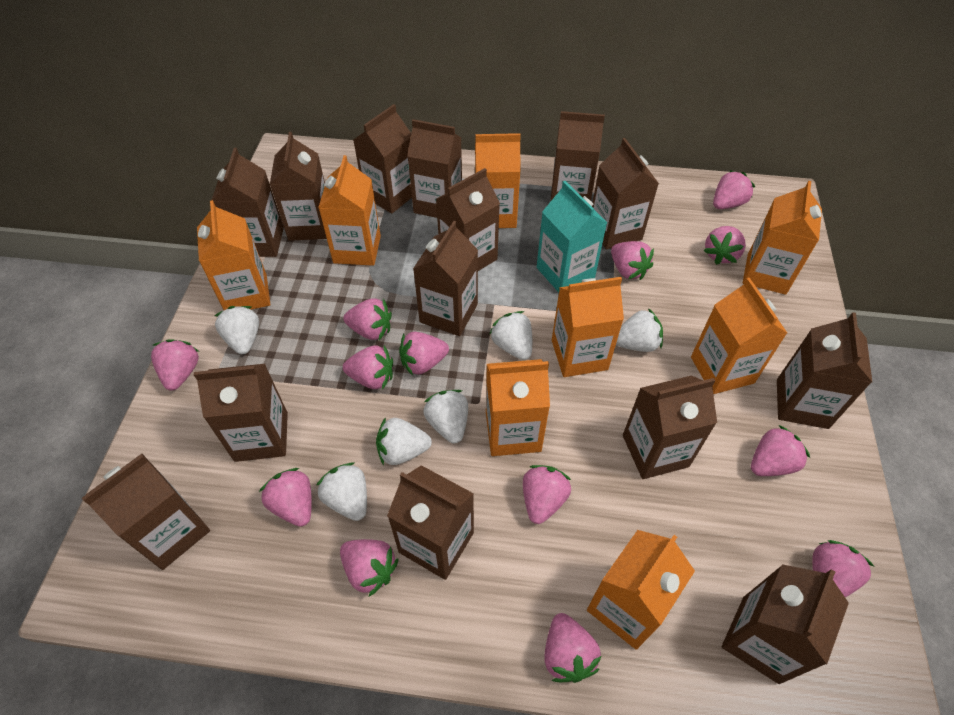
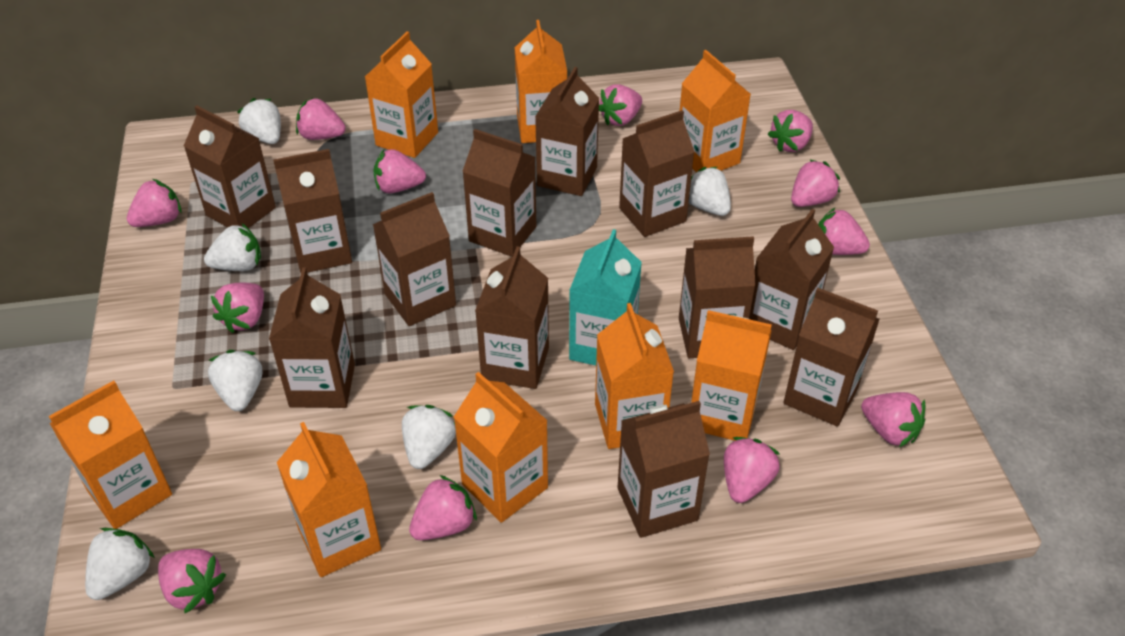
brown carton: 14 -> 12
pink strawberry: 13 -> 12

